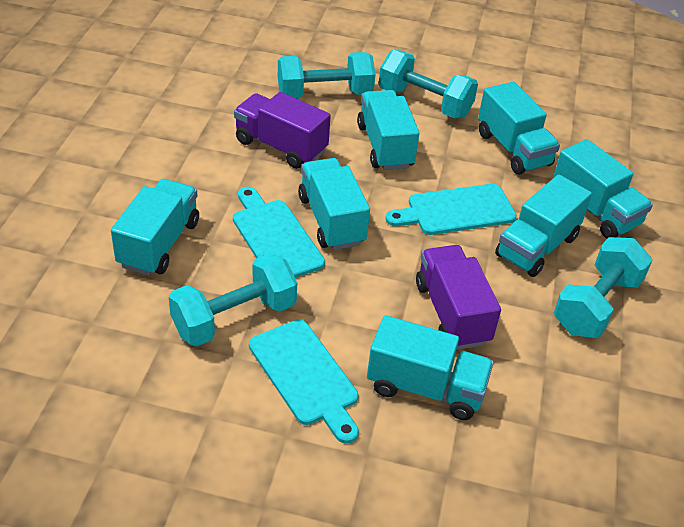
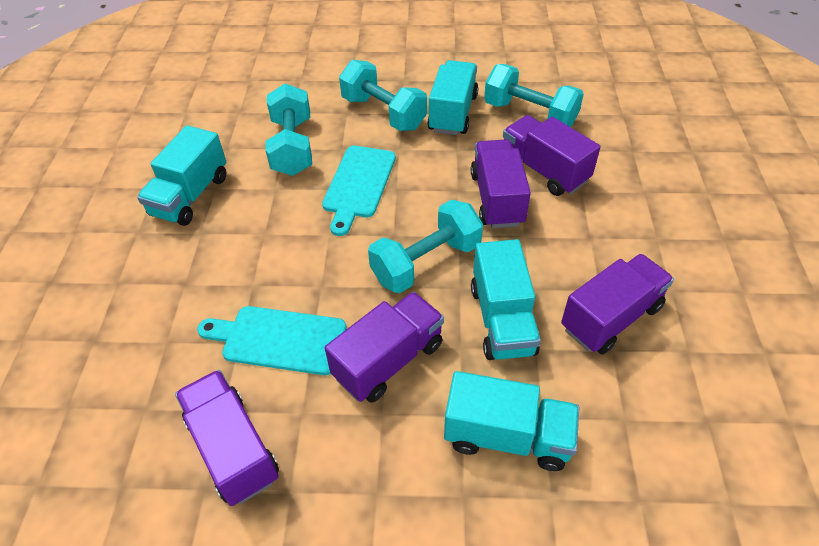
purple truck: 2 -> 5
turquoise cutting board: 3 -> 2
turquoise truck: 7 -> 4

